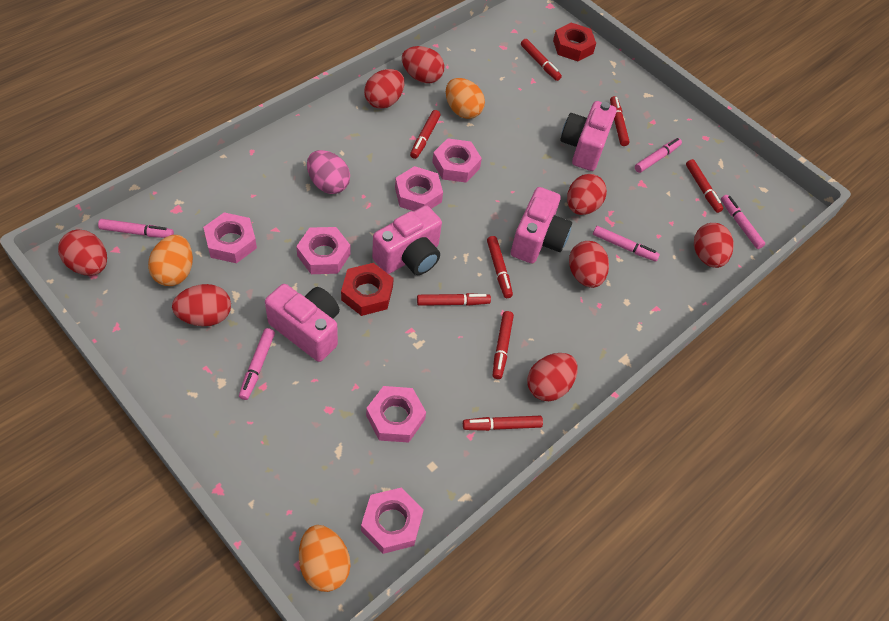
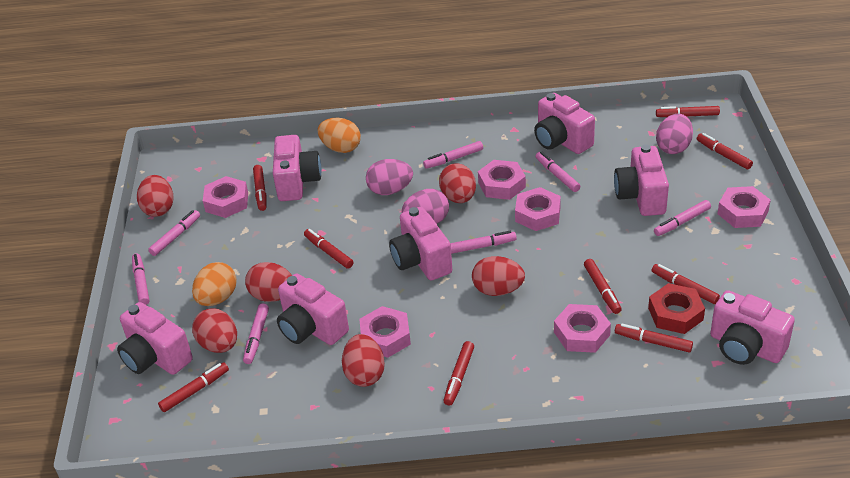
orange egg: 3 -> 2
pink camera: 4 -> 7
pink egg: 1 -> 3
pink marker: 5 -> 7
red egg: 8 -> 6
red marker: 8 -> 9
red nut: 2 -> 1

